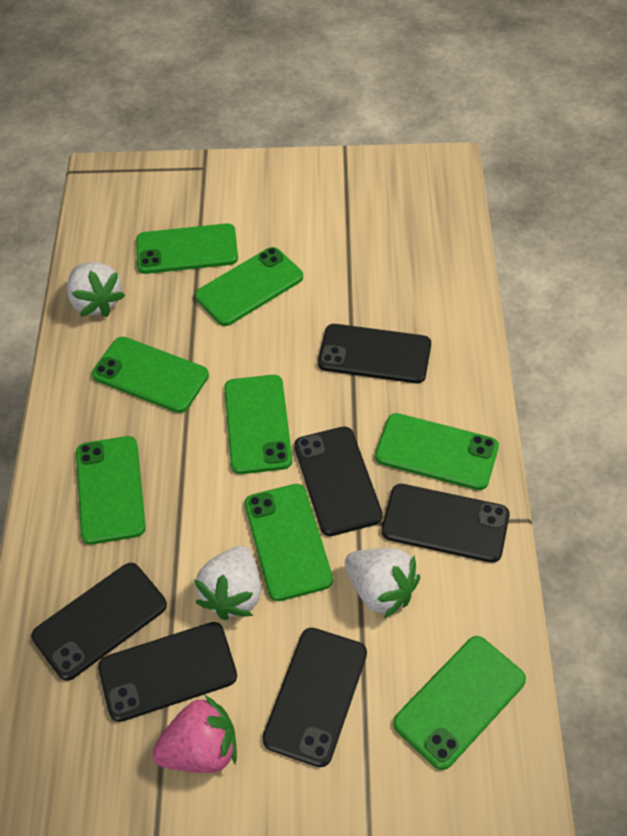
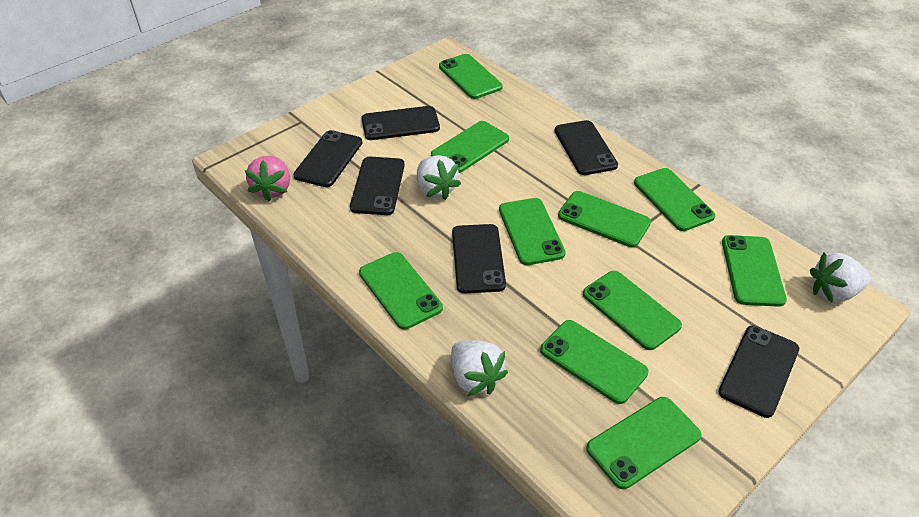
green phone: 8 -> 10

